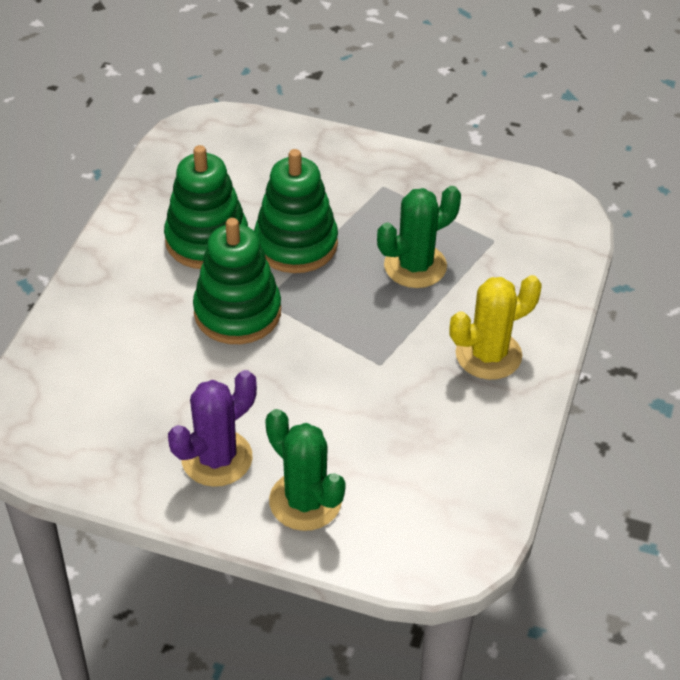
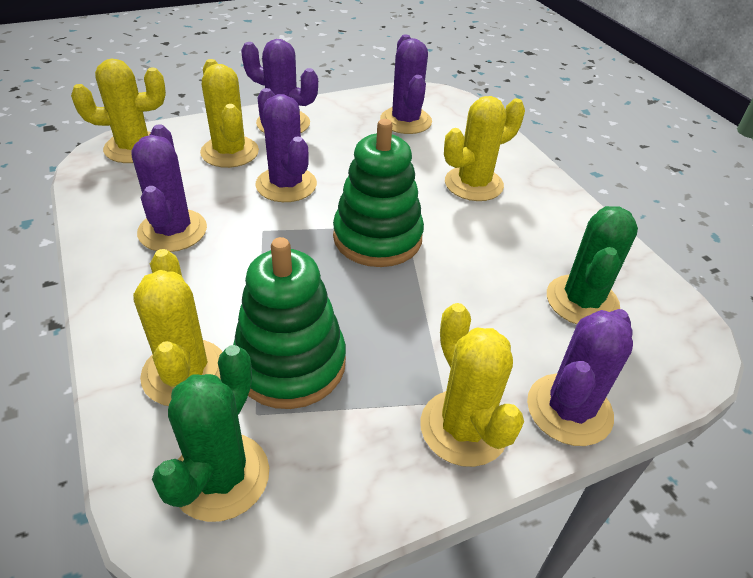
green stacking toy: 3 -> 2
purple cactus: 1 -> 5
yellow cactus: 1 -> 5

